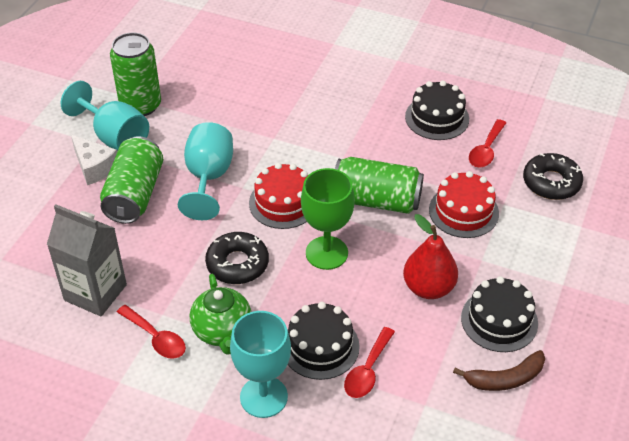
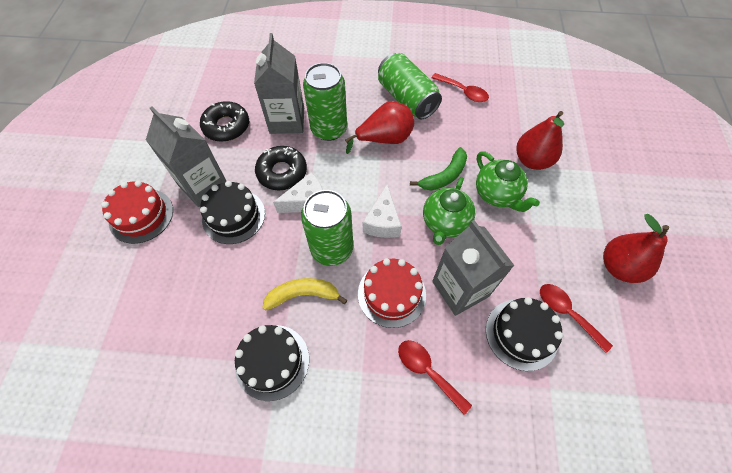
brown banana: 1 -> 0
green banana: 0 -> 1
green goblet: 1 -> 0
green teapot: 1 -> 2
grey carton: 1 -> 3
red pear: 1 -> 3
turquoise goblet: 3 -> 0
white cheese: 1 -> 2
yellow banana: 0 -> 1

